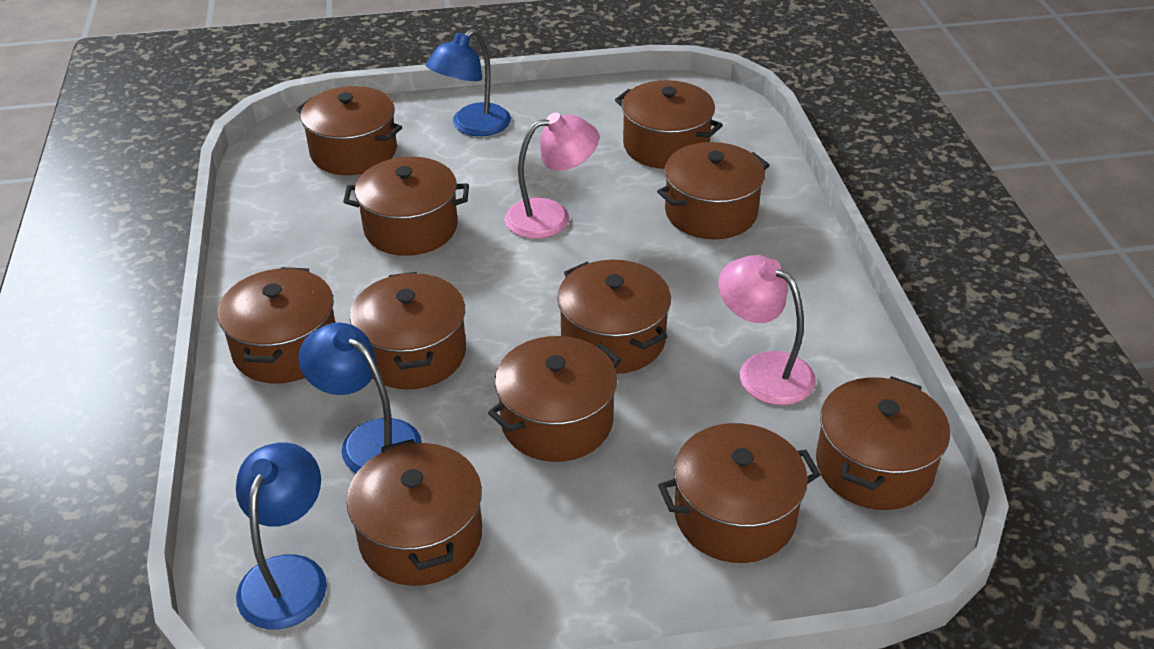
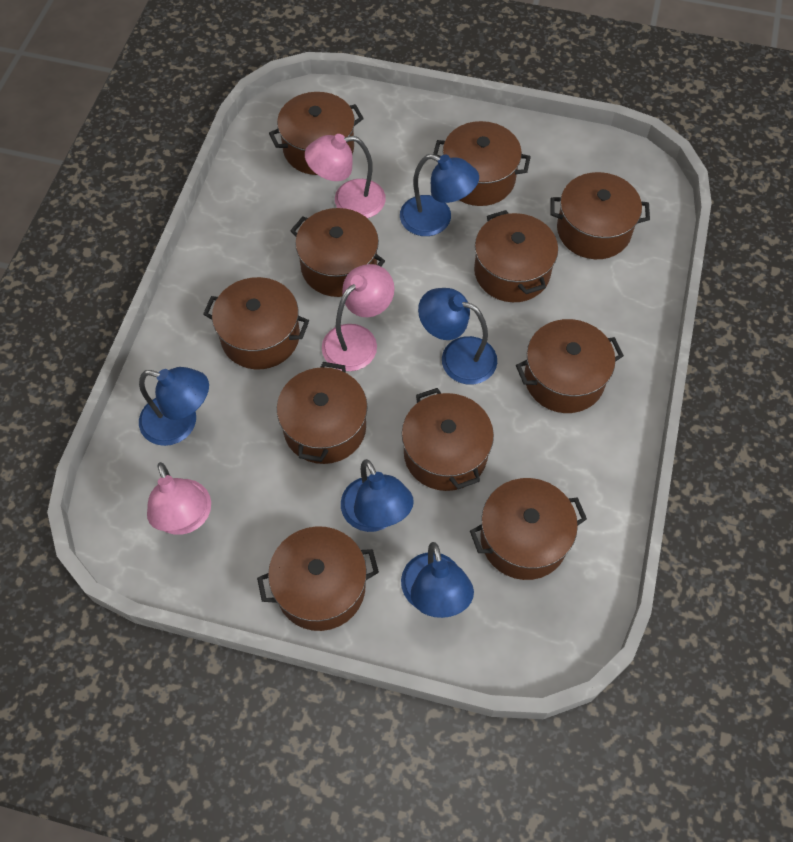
blue lamp: 3 -> 5
pink lamp: 2 -> 3

